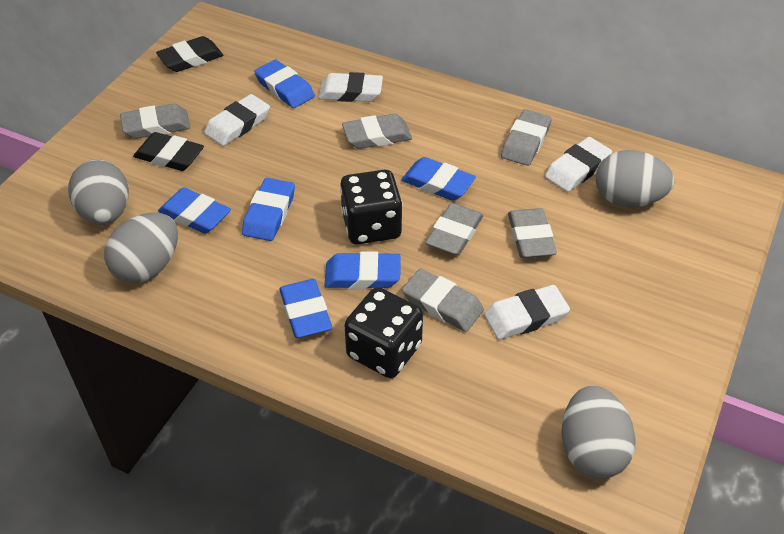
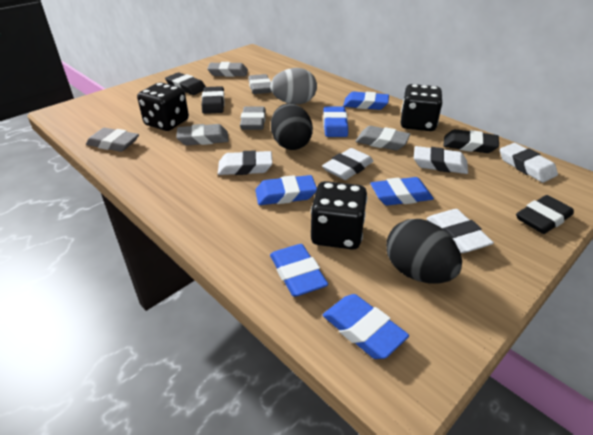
black dice: 2 -> 3
black egg: 0 -> 2
black eraser: 2 -> 4
grey egg: 4 -> 1
white eraser: 4 -> 5

